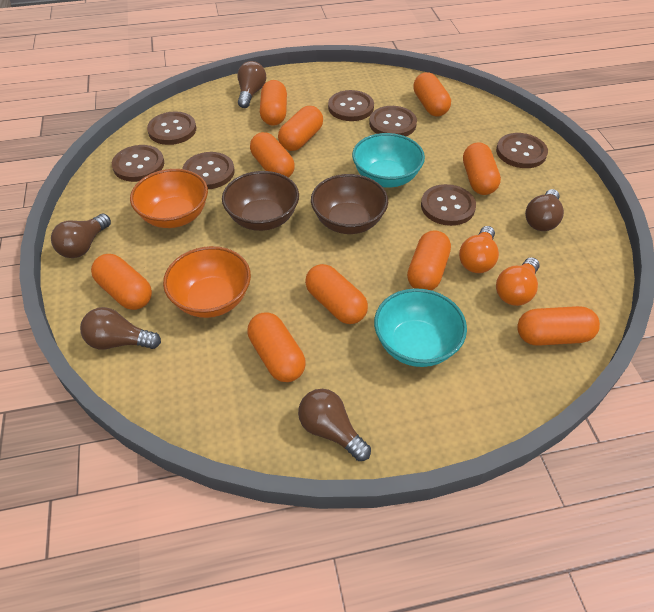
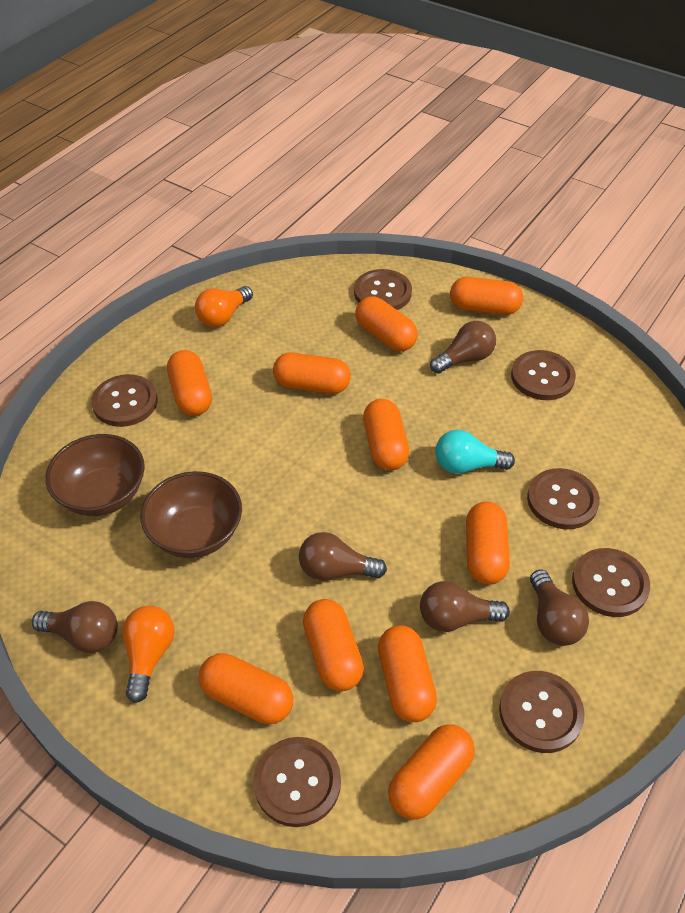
orange bowl: 2 -> 0
turquoise bowl: 2 -> 0
turquoise light bulb: 0 -> 1

